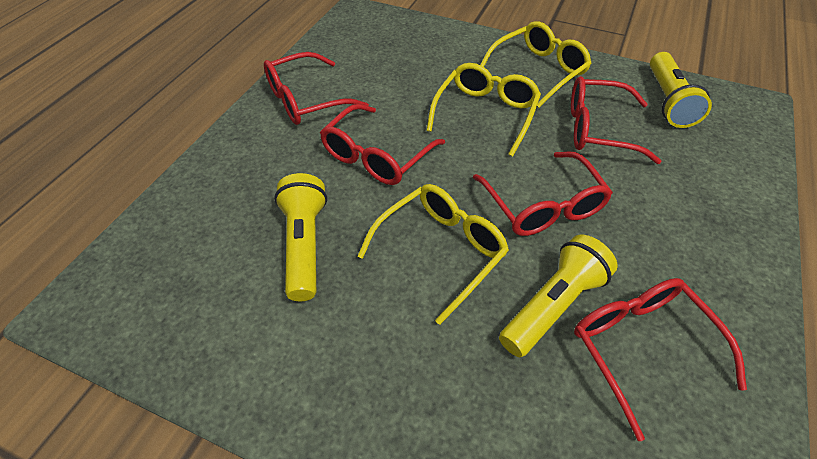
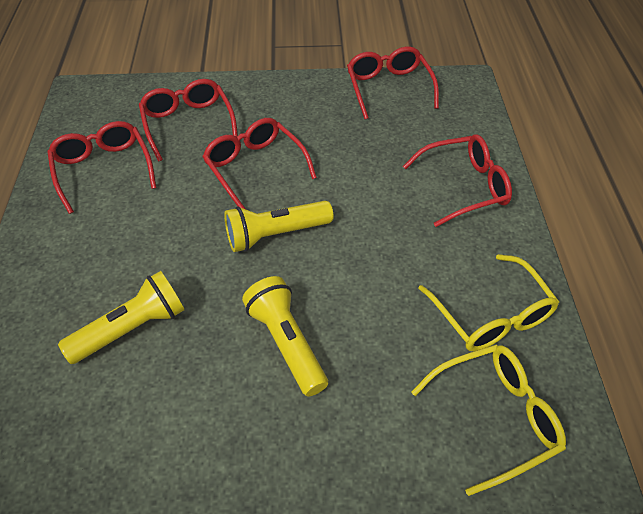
yellow glasses: 3 -> 2

